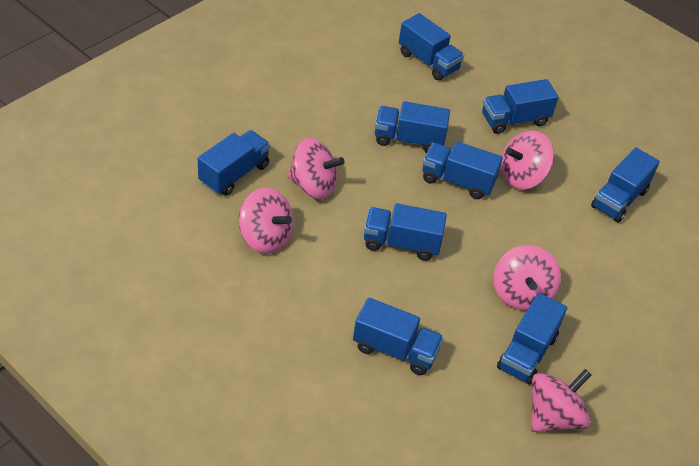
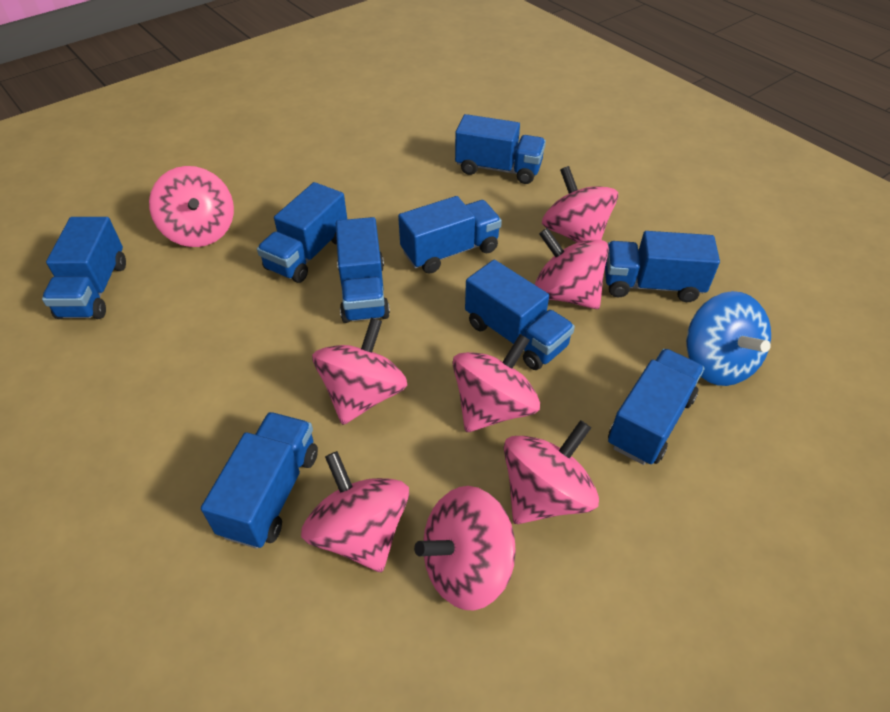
blue spinning top: 0 -> 1
pink spinning top: 5 -> 8

